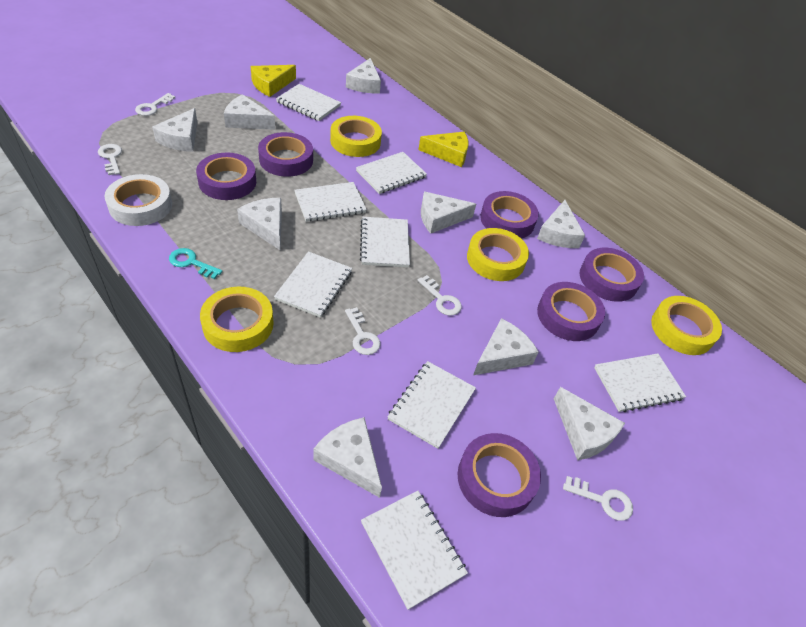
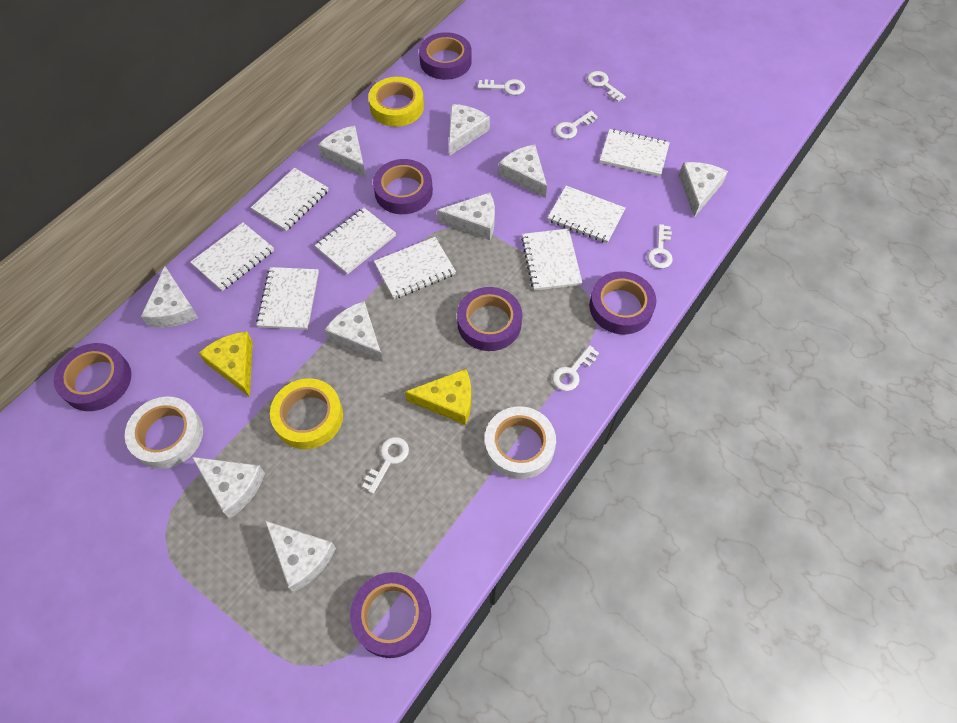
turquoise key: 1 -> 0
white key: 5 -> 6
white tape: 1 -> 2
yellow tape: 4 -> 2

